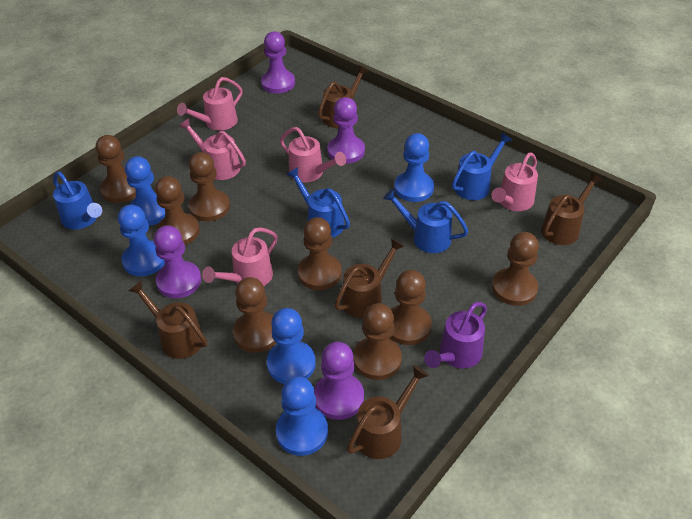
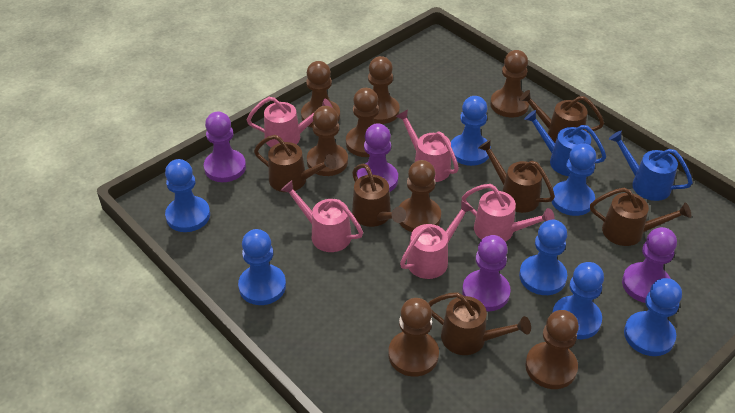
blue pawn: 5 -> 7
blue watering can: 4 -> 2
brown watering can: 5 -> 6
purple watering can: 1 -> 0

